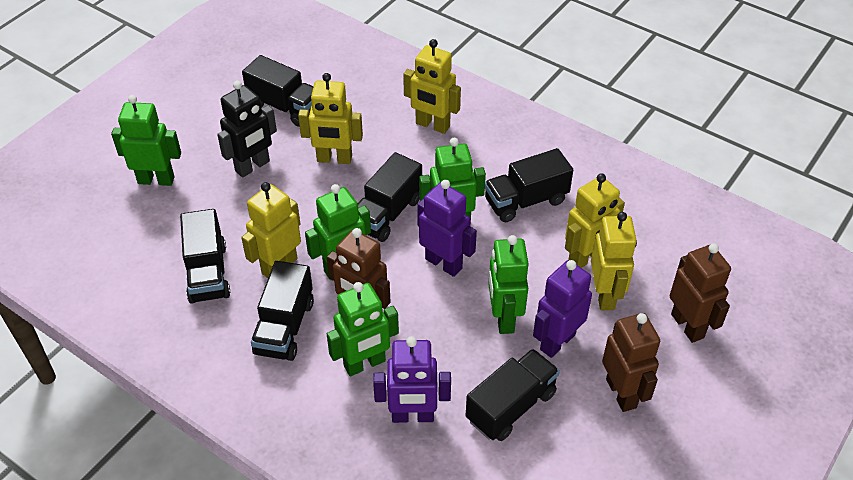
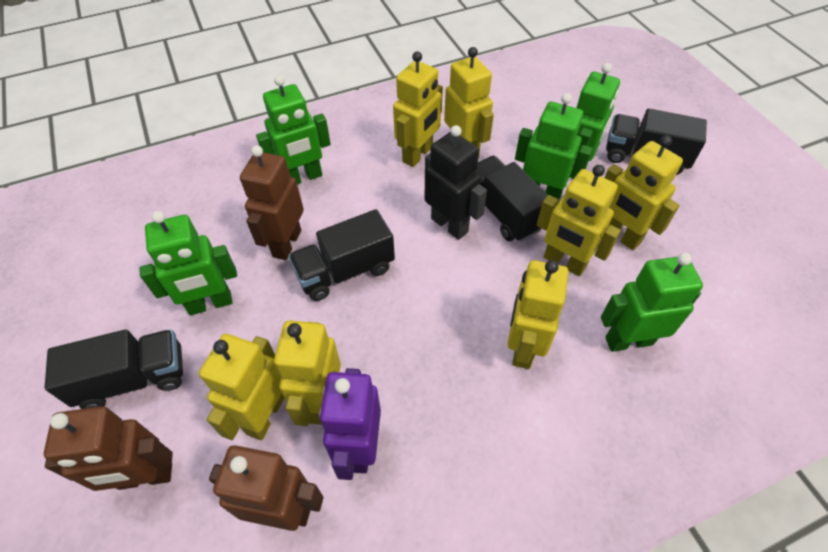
black truck: 6 -> 4
purple robot: 3 -> 1
yellow robot: 5 -> 7

